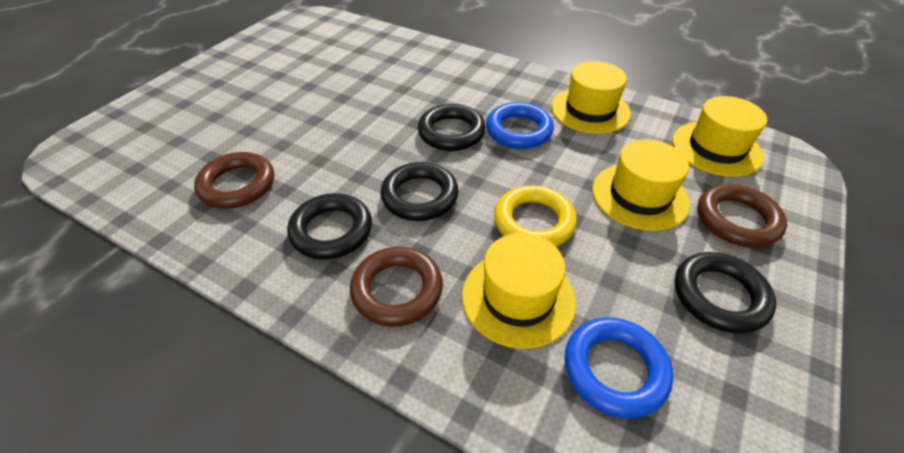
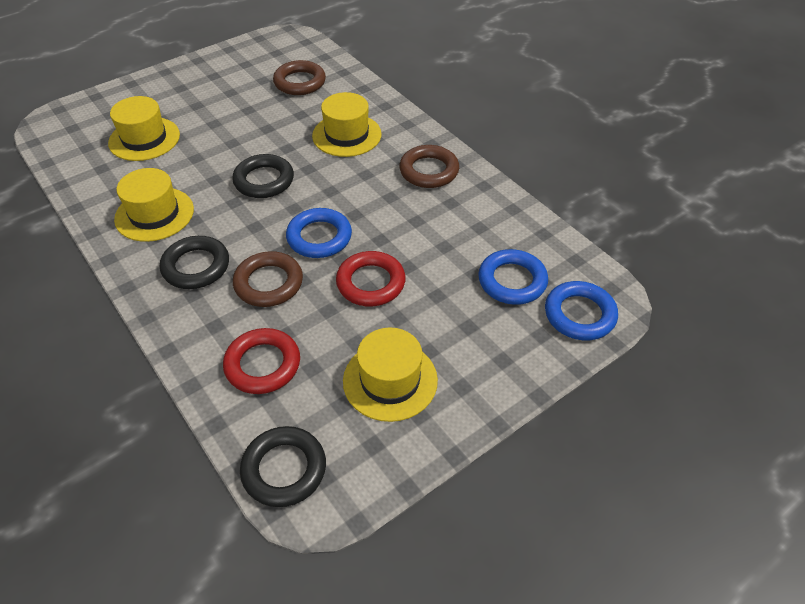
black ring: 4 -> 3
blue ring: 2 -> 3
red ring: 0 -> 2
yellow ring: 1 -> 0

